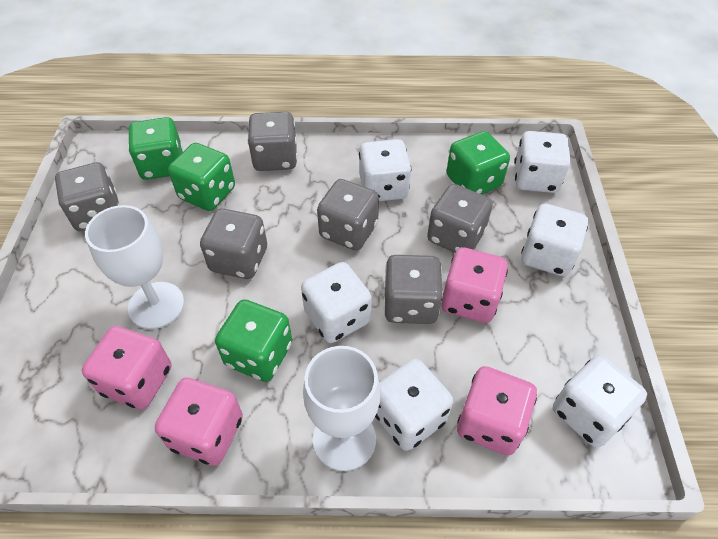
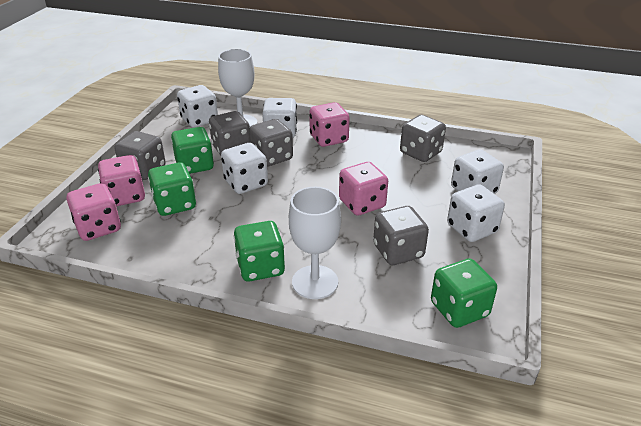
grey dice: 6 -> 5
white dice: 6 -> 5

